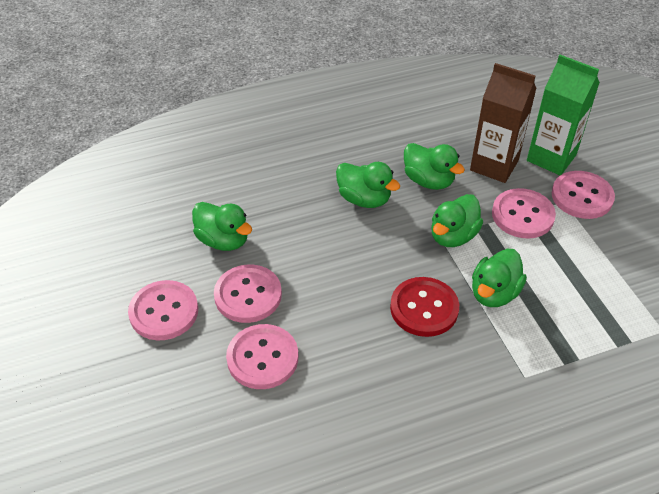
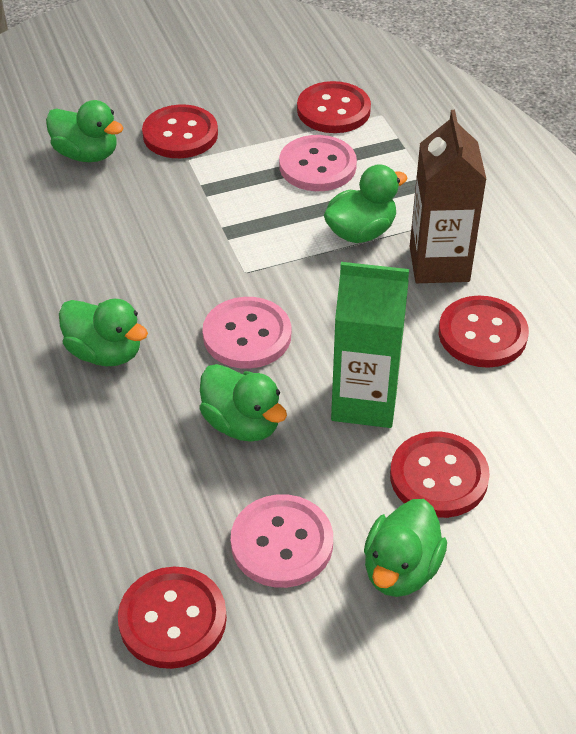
pink button: 5 -> 3
red button: 1 -> 5

